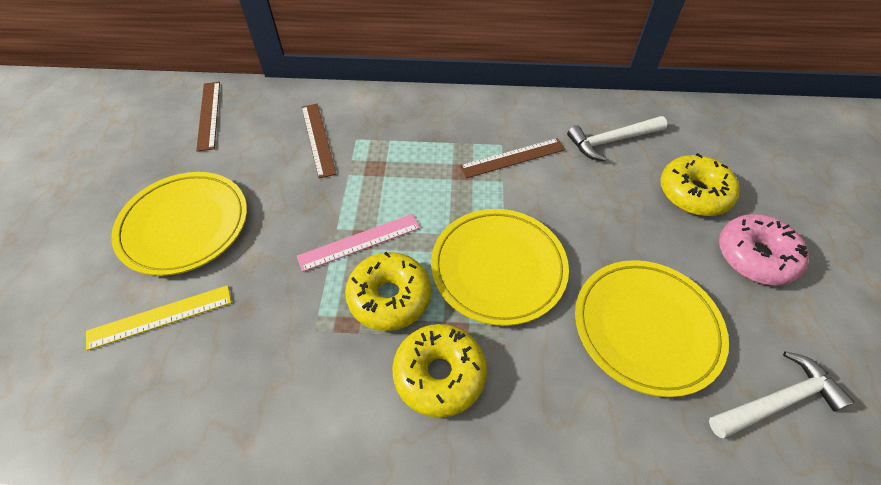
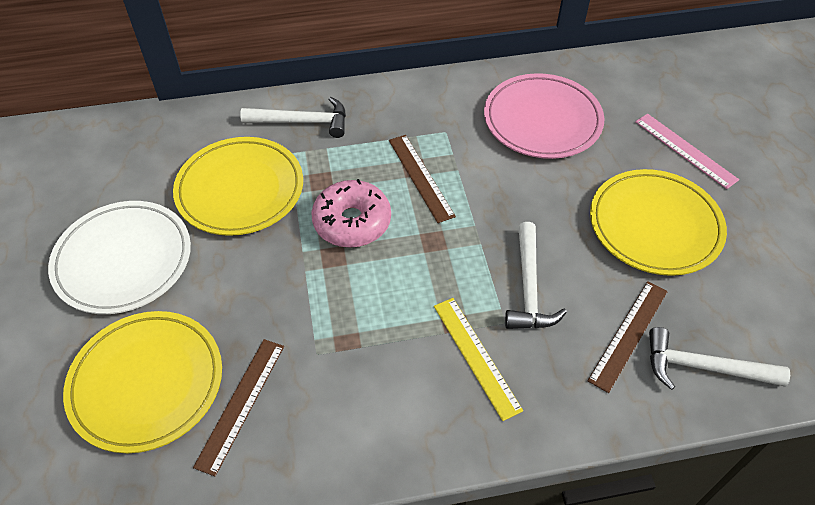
pink plate: 0 -> 1
white hammer: 2 -> 3
white plate: 0 -> 1
yellow donut: 3 -> 0

